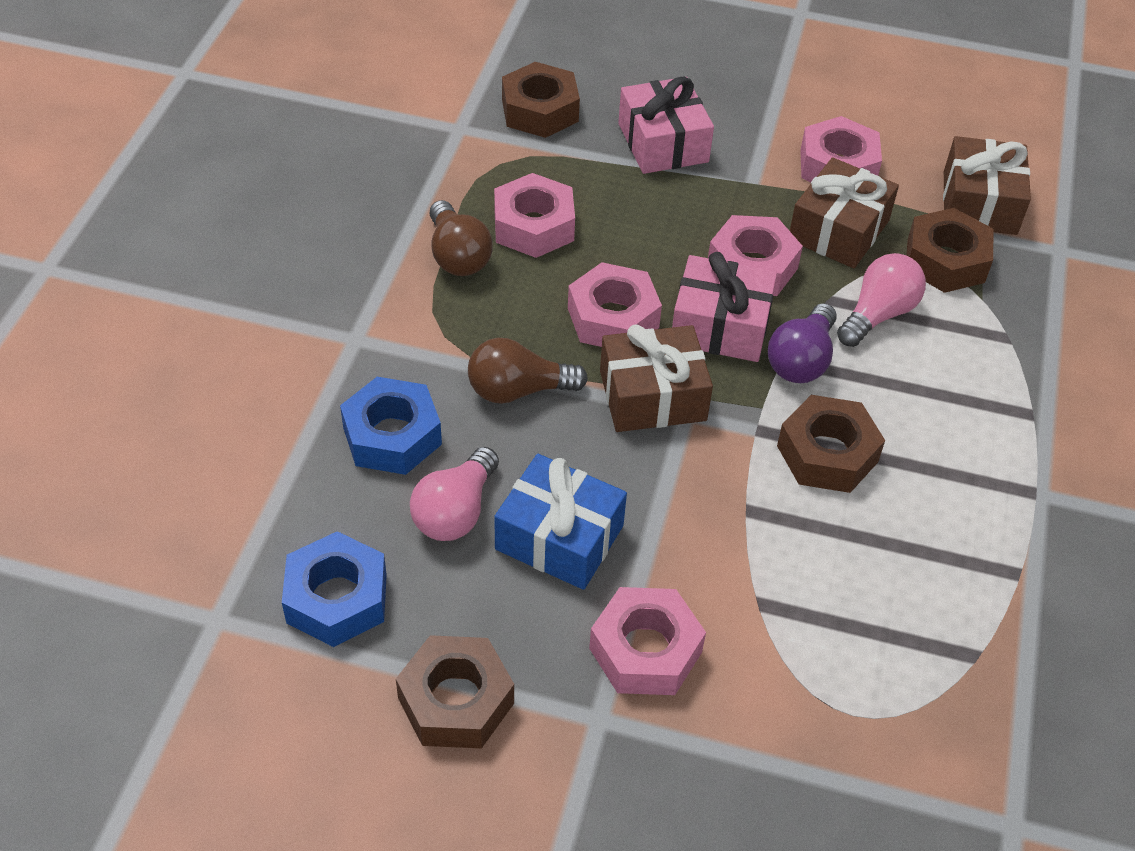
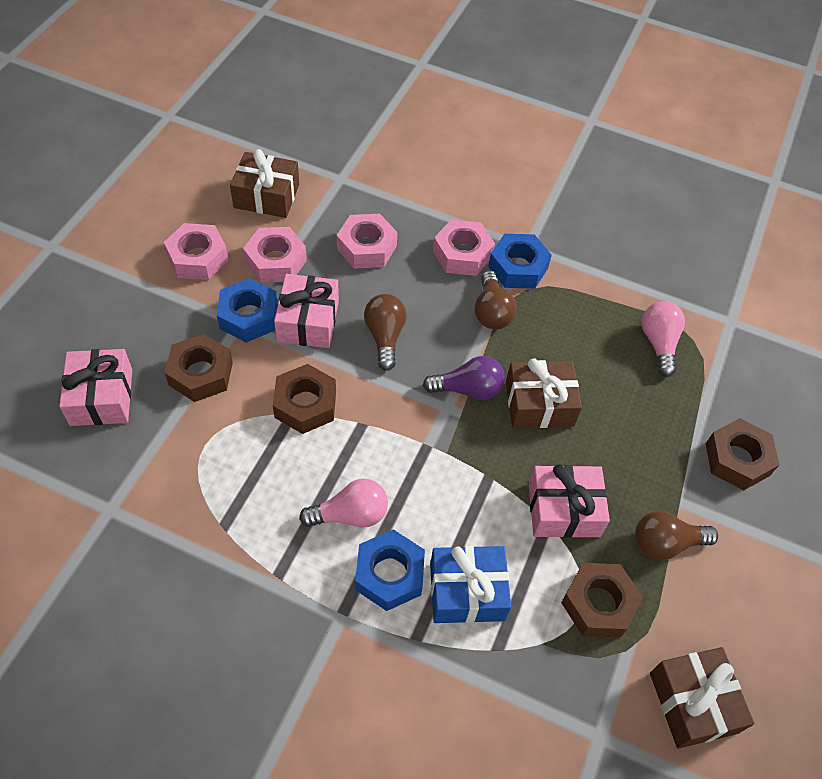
blue nut: 2 -> 3
brown light bulb: 2 -> 3
pink gift: 2 -> 3
pink nut: 5 -> 4

